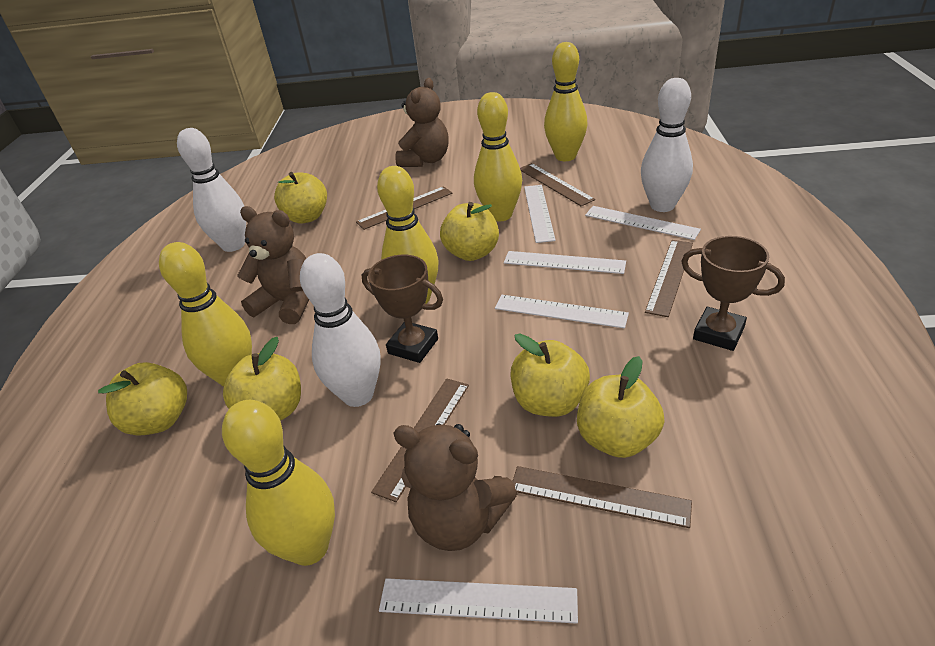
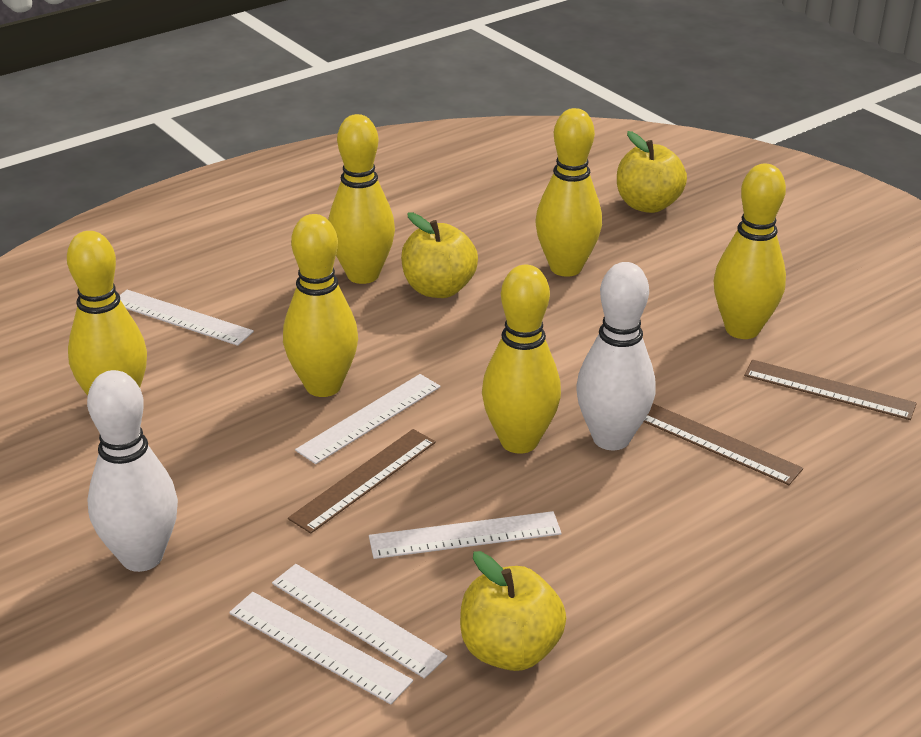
brown ruler: 5 -> 3
brown teddy bear: 3 -> 0
brown trophy: 2 -> 0
white bowling pin: 3 -> 2
yellow apple: 6 -> 3
yellow bowling pin: 5 -> 6

